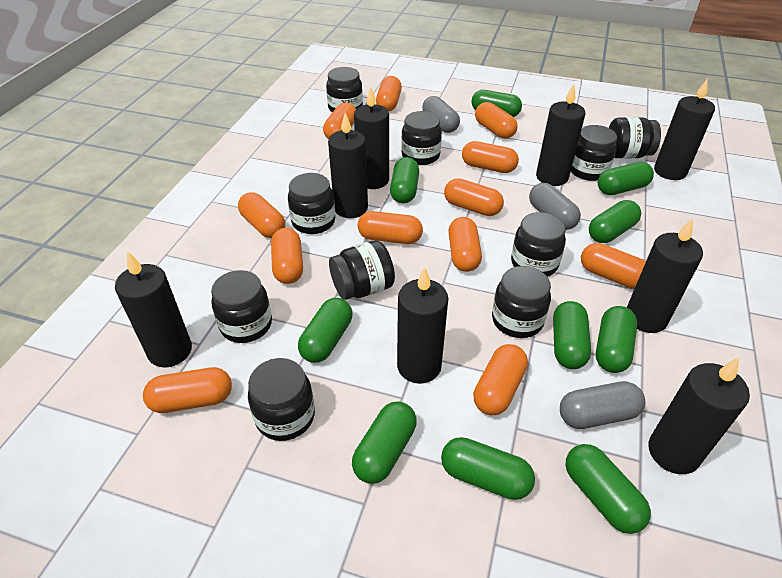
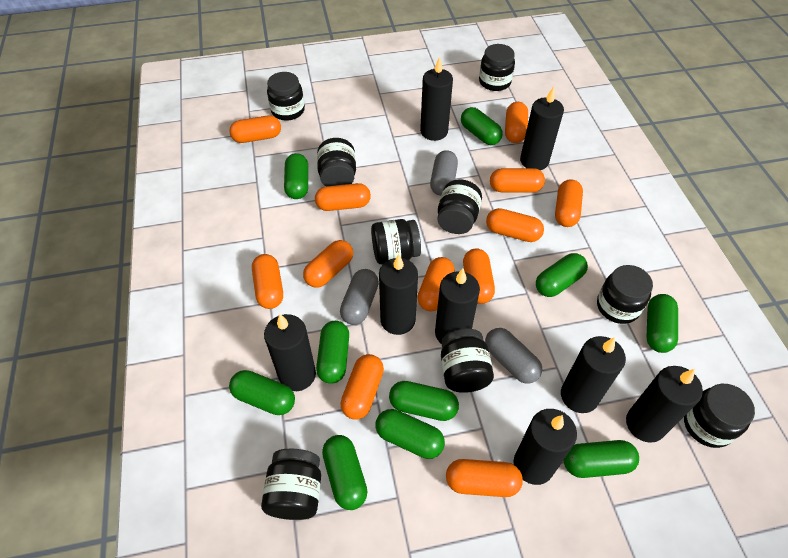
black jar: 10 -> 9

